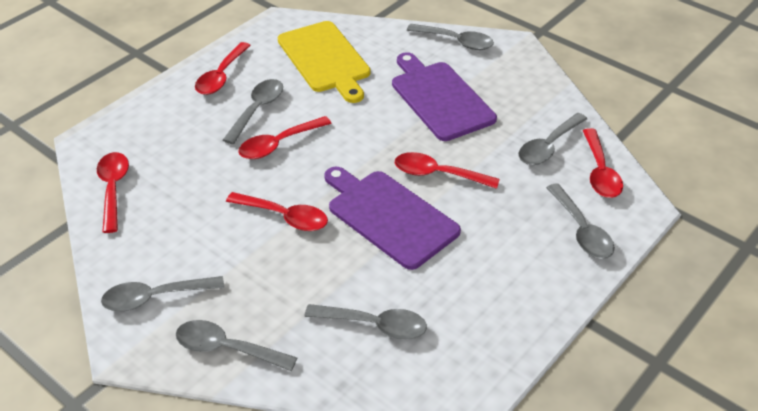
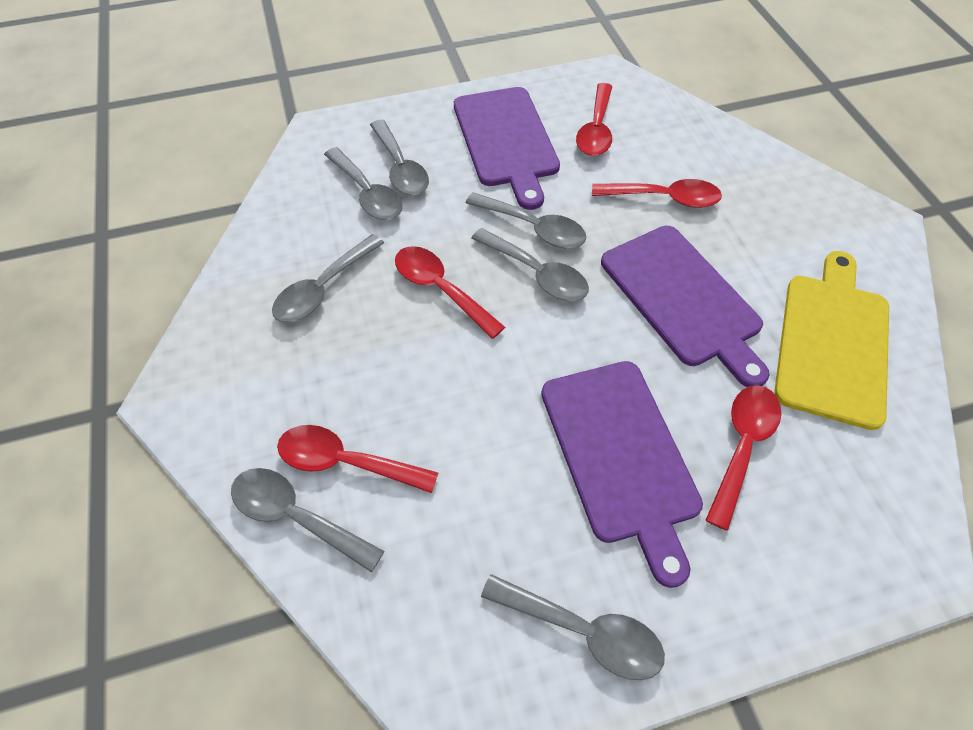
purple cutting board: 2 -> 3
red spoon: 6 -> 5

